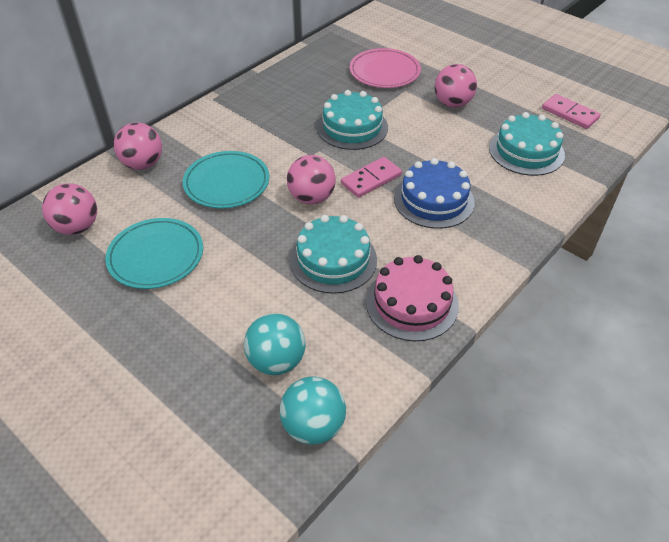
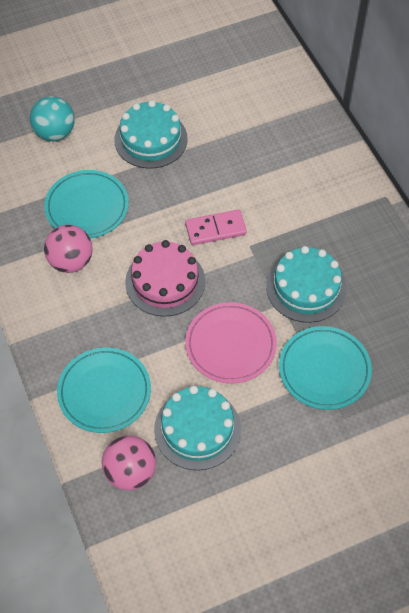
blue cake: 1 -> 0
pink ball: 4 -> 2
pink domino: 2 -> 1
turquoise ball: 2 -> 1
turquoise plate: 2 -> 3

